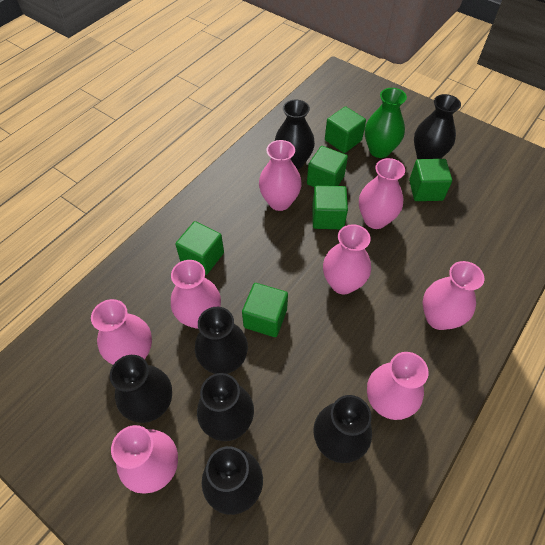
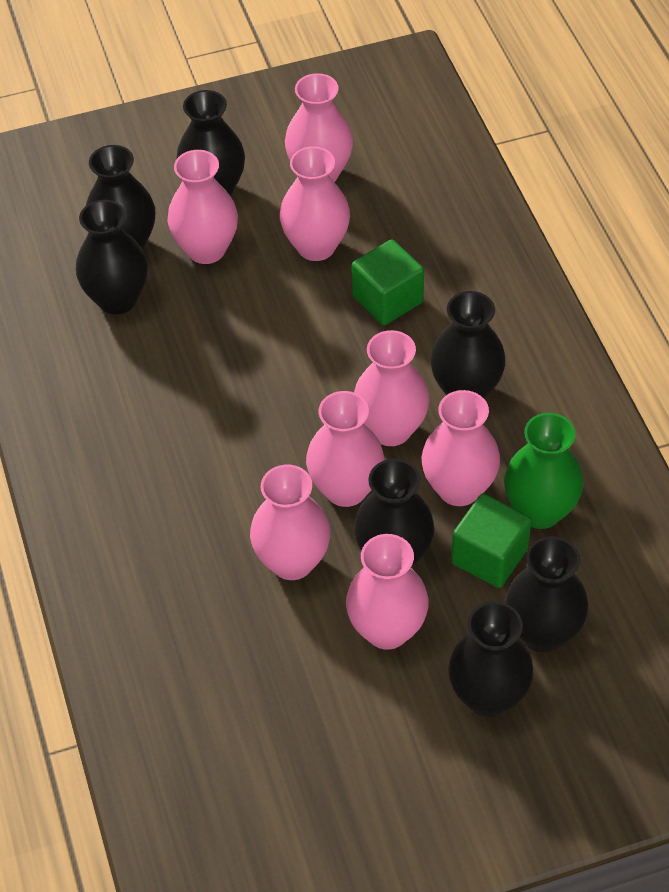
green cube: 6 -> 2

